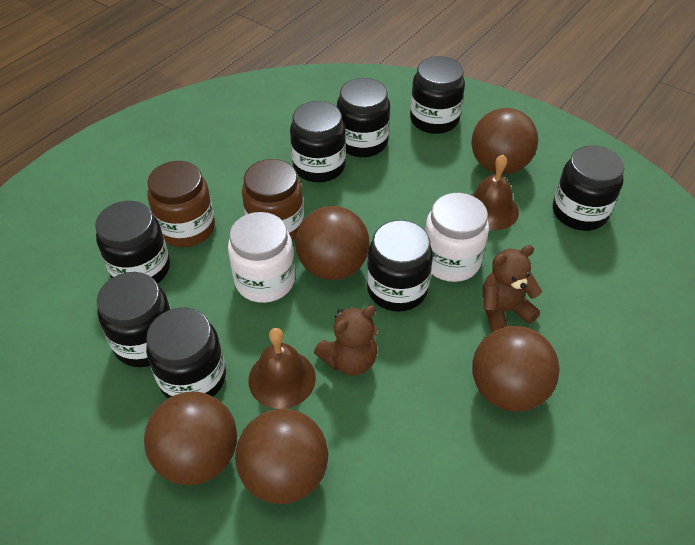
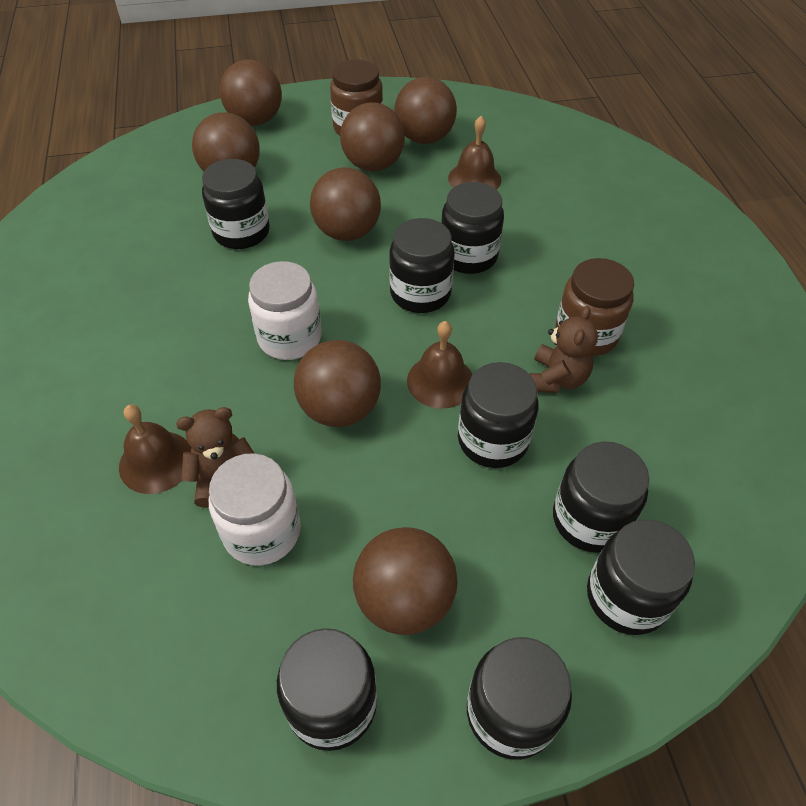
brown ball: 5 -> 7
brown bell: 2 -> 3

